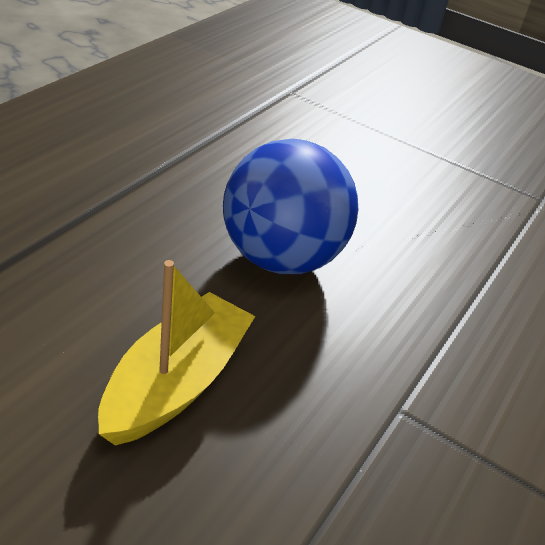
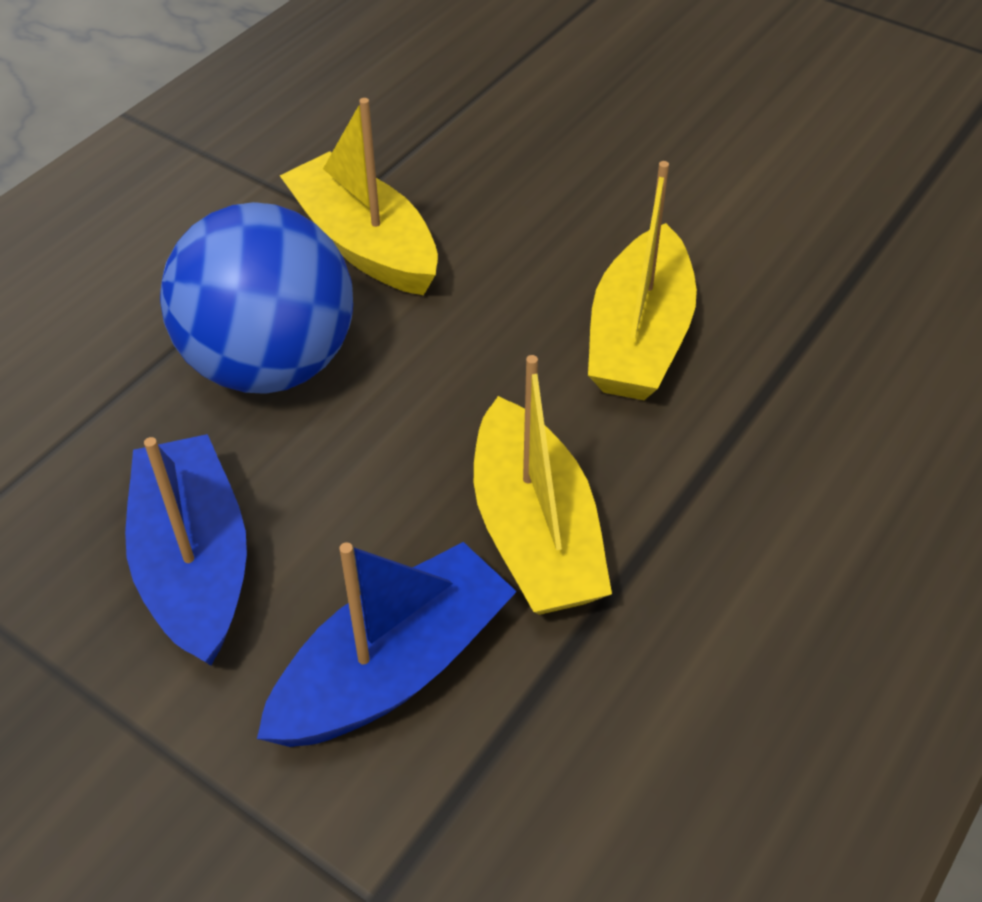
blue boat: 0 -> 2
yellow boat: 1 -> 3

